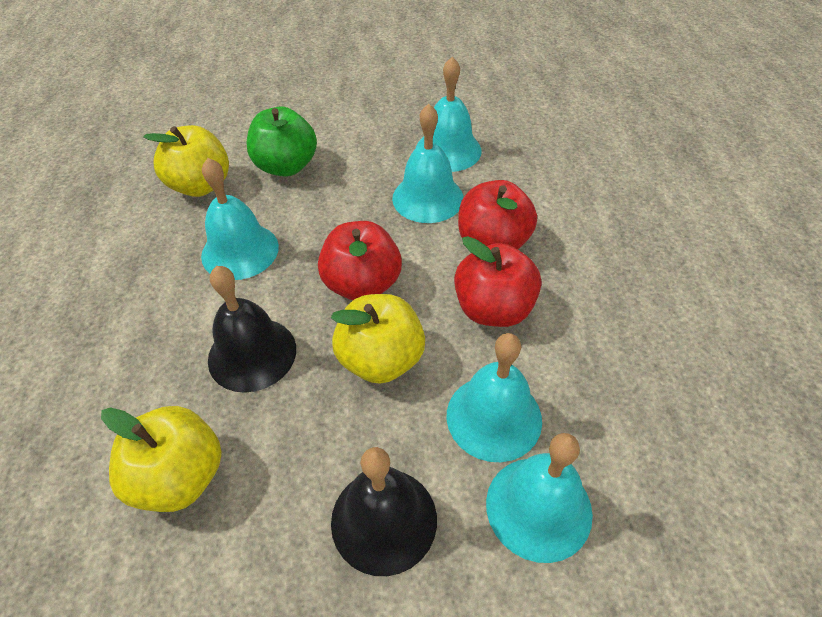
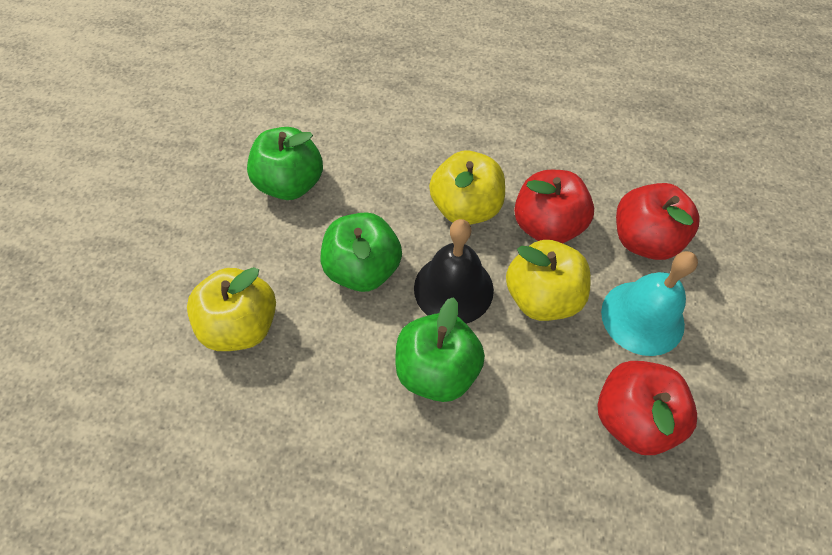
black bell: 2 -> 1
green apple: 1 -> 3
turquoise bell: 5 -> 1

